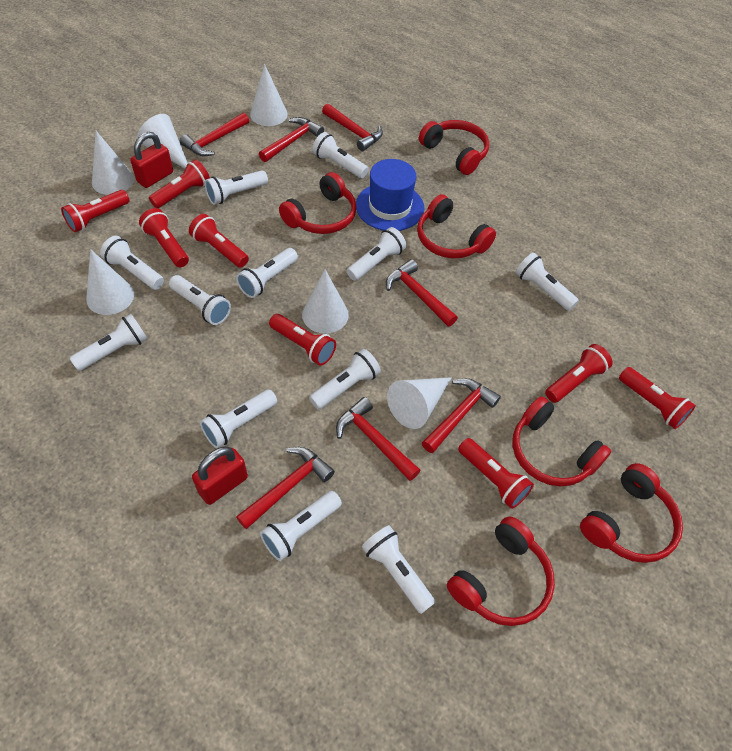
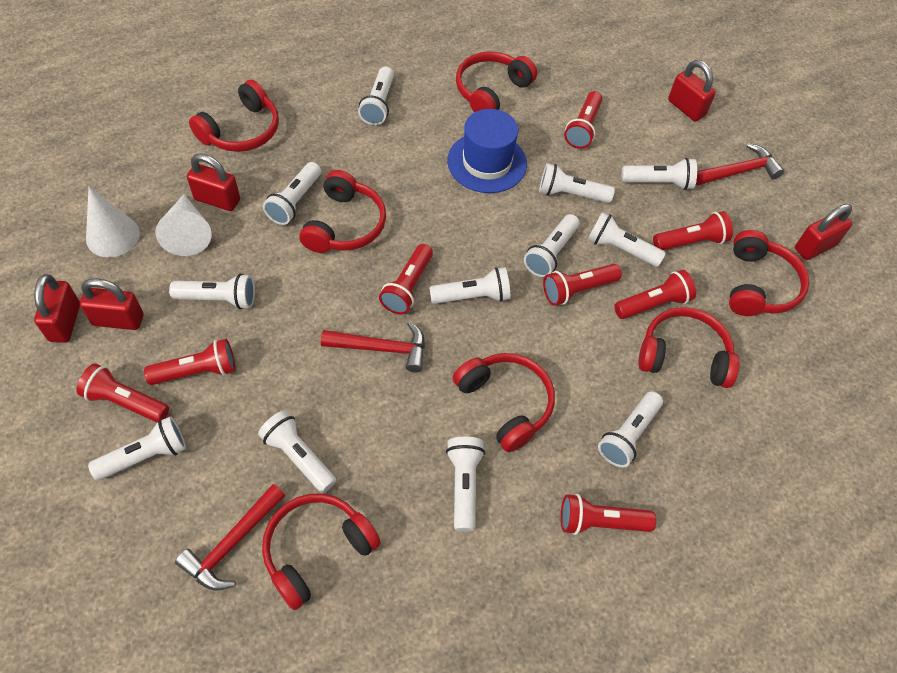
red hammer: 7 -> 3
red headphones: 6 -> 7
red padlock: 2 -> 5
white cone: 6 -> 2

